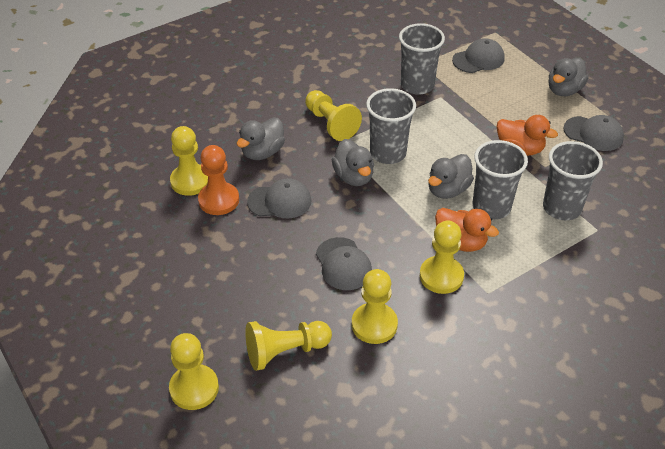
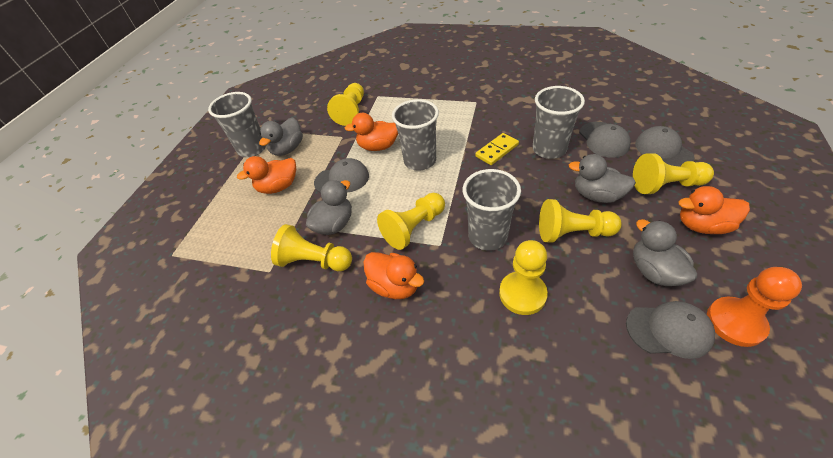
orange duck: 2 -> 4
yellow domino: 0 -> 1

